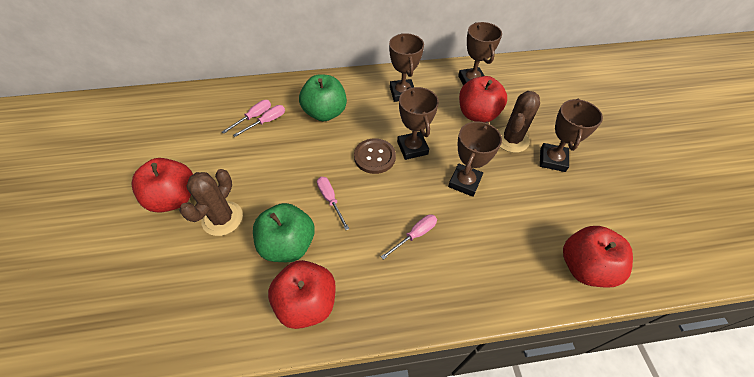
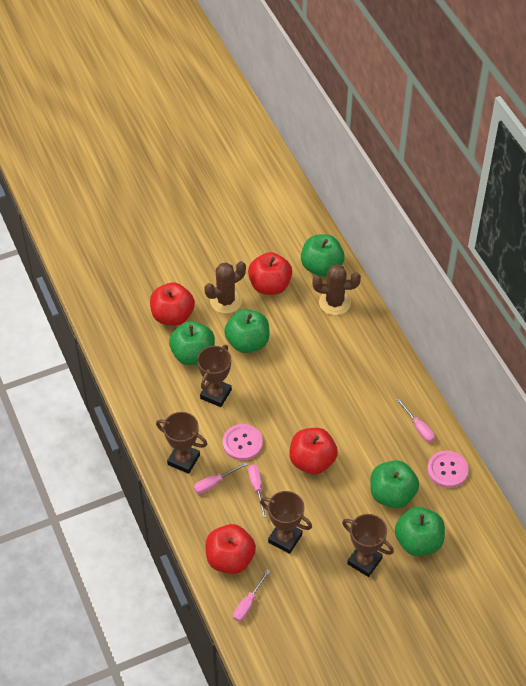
brown button: 1 -> 0
brown trophy: 5 -> 4
green apple: 2 -> 5
pink button: 0 -> 2

